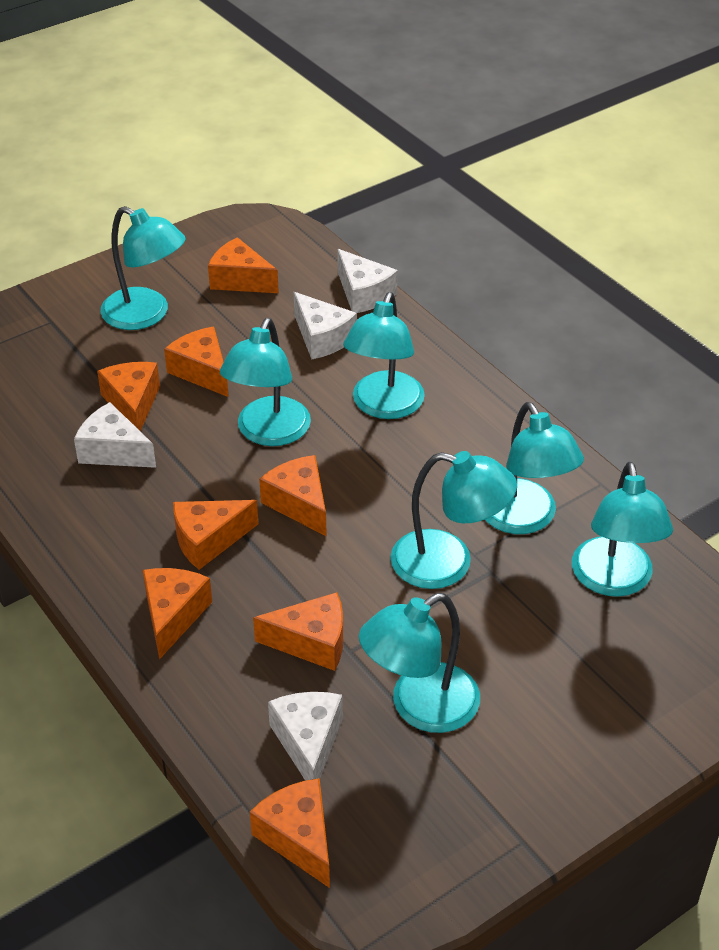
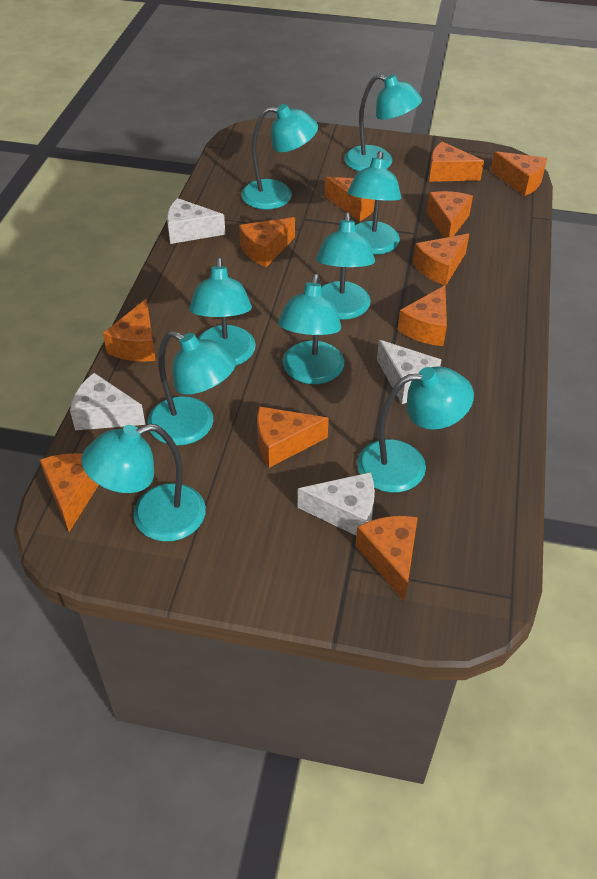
orange cheese: 8 -> 11
turquoise lamp: 7 -> 9

